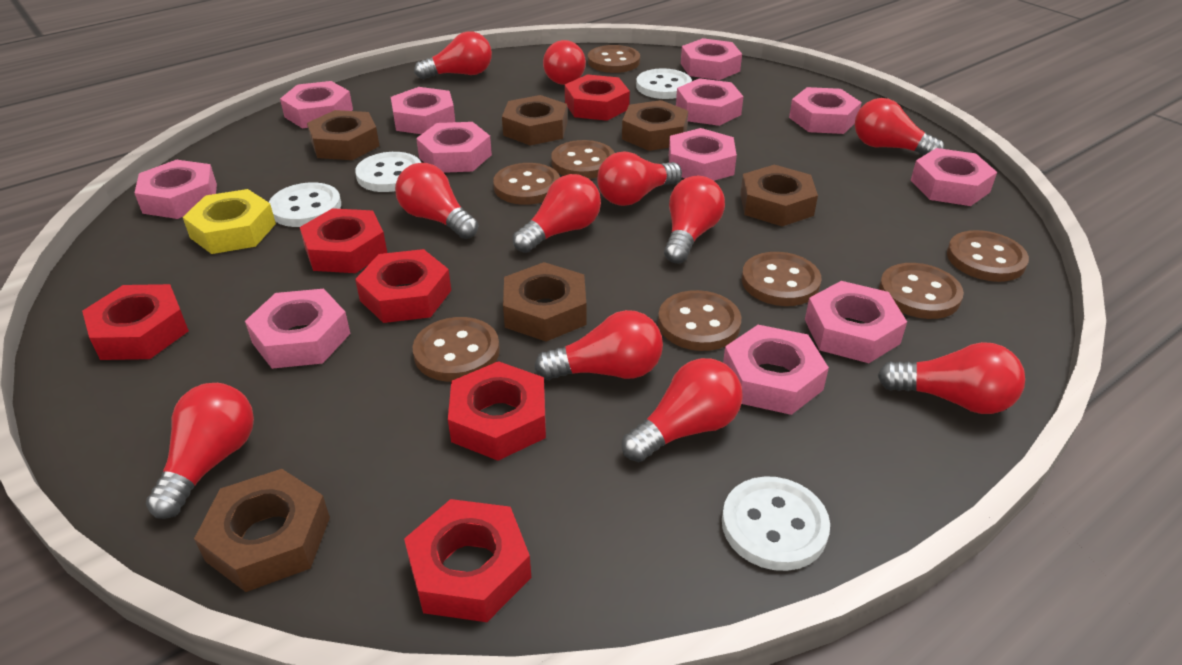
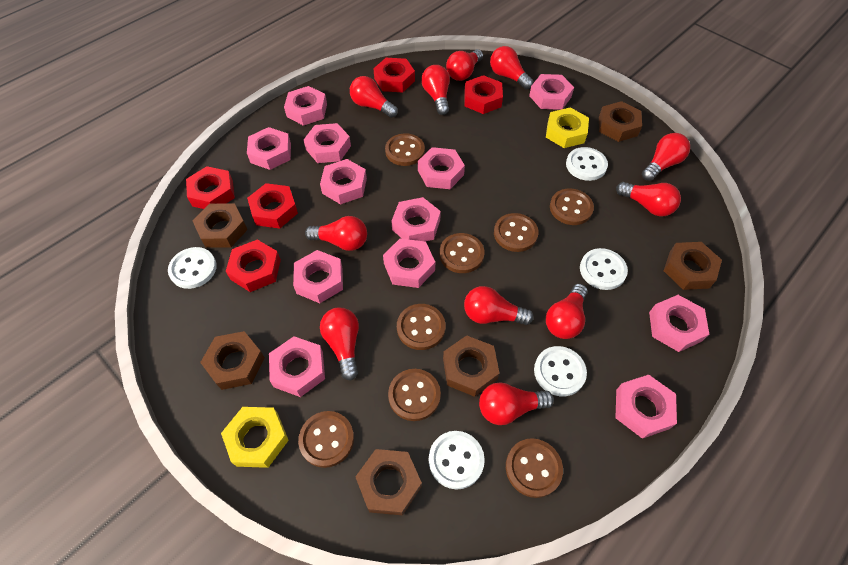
red nut: 6 -> 5
white button: 4 -> 5
yellow nut: 1 -> 2

